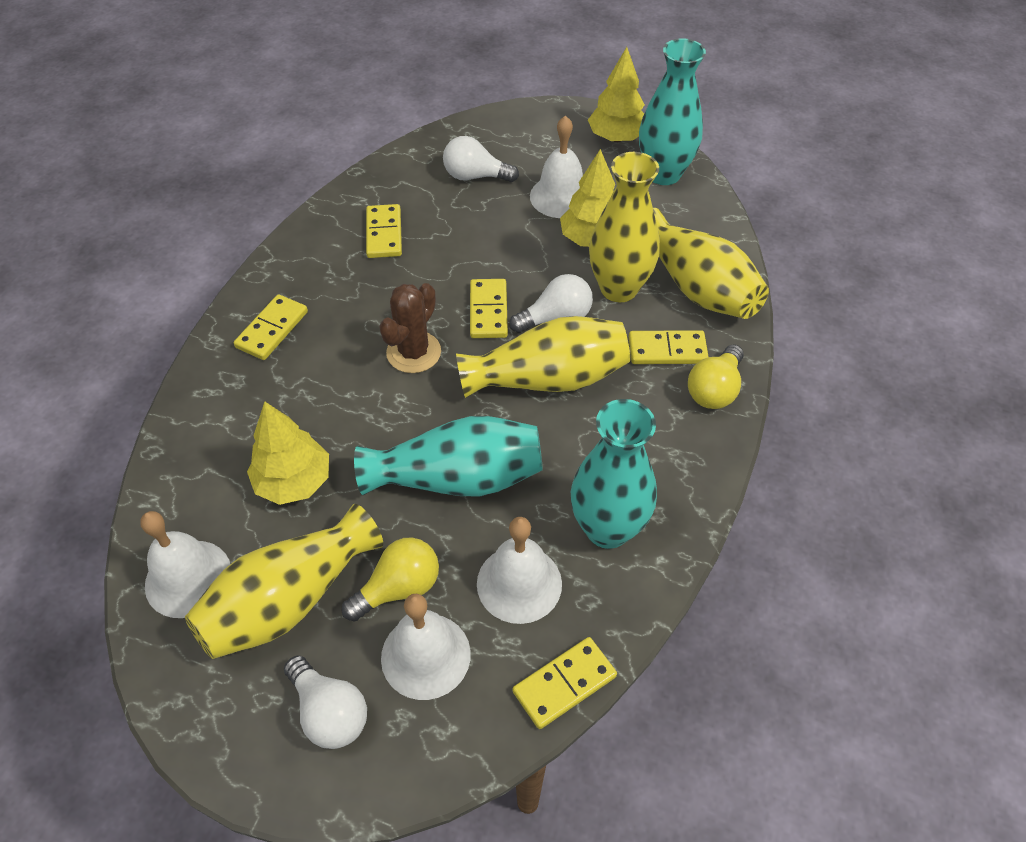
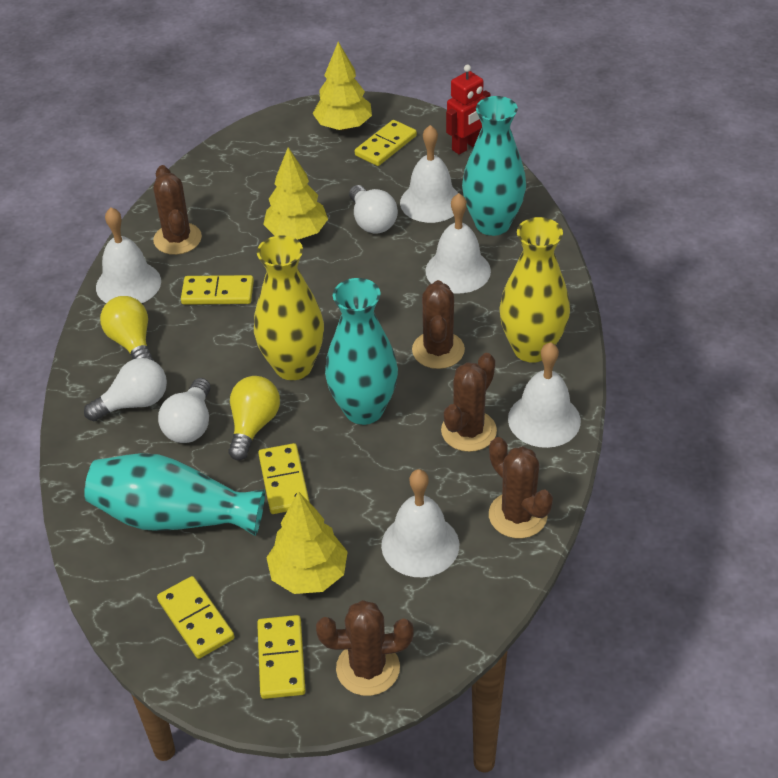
brown cactus: 1 -> 5
red robot: 0 -> 1
white bell: 4 -> 5
yellow vase: 4 -> 2

